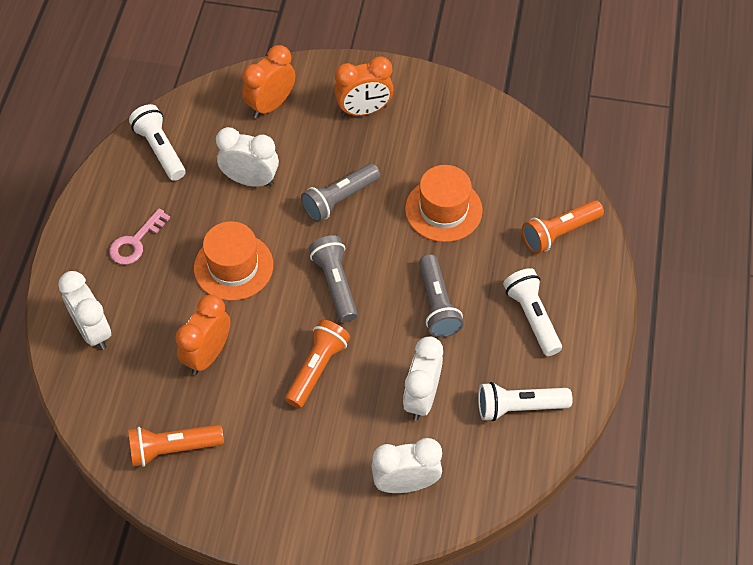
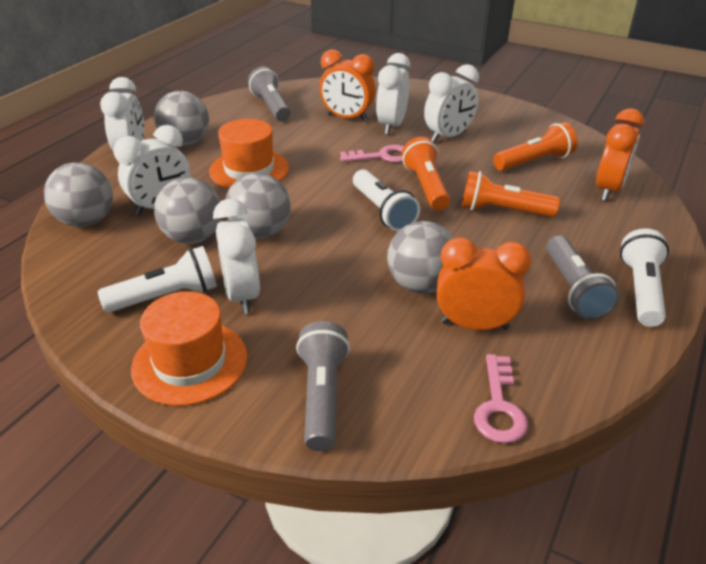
grey ball: 0 -> 5
pink key: 1 -> 2
white clock: 4 -> 5

